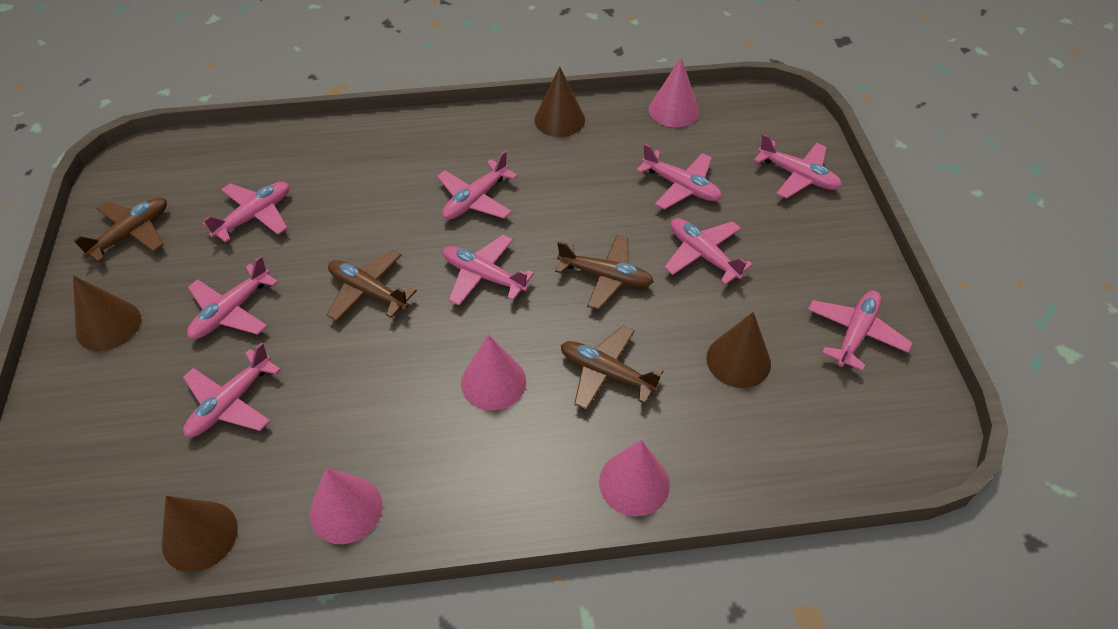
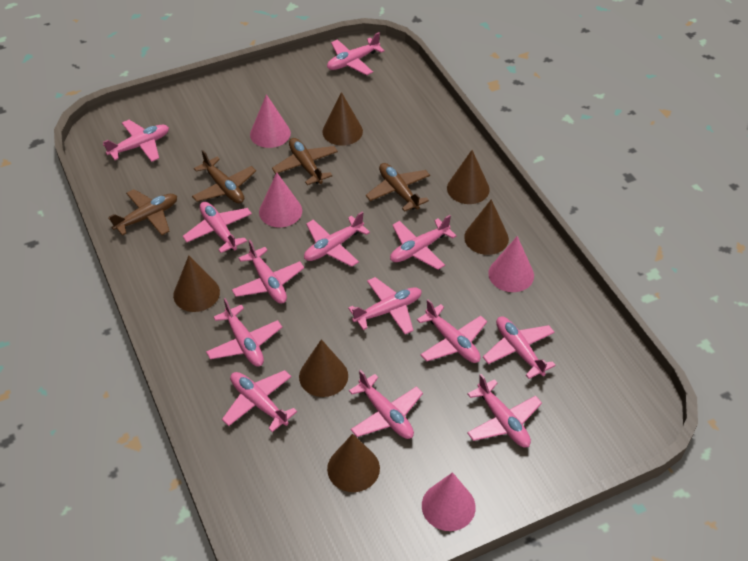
brown cone: 4 -> 6
pink plane: 9 -> 13

